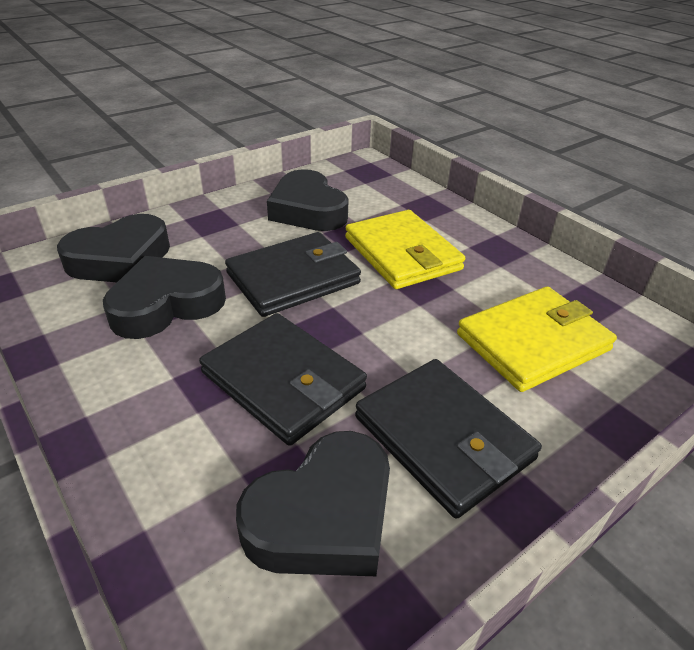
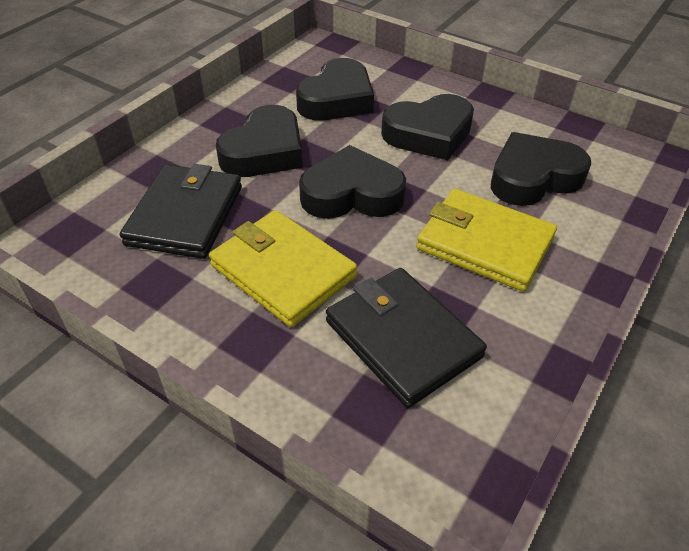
black heart: 4 -> 5
black wallet: 3 -> 2

